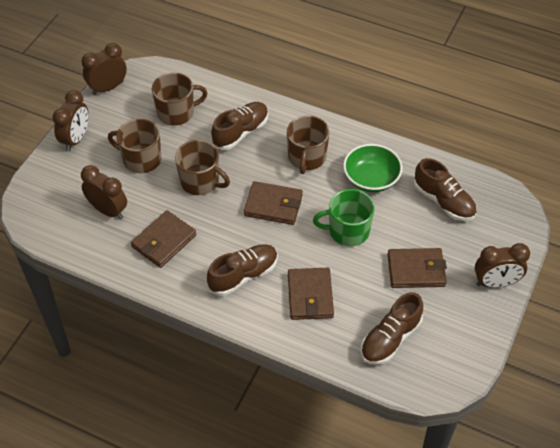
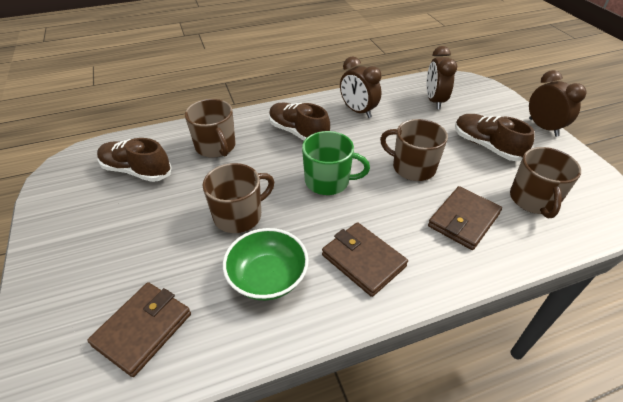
brown clock: 4 -> 3
brown shoe: 4 -> 3
brown wallet: 4 -> 3

